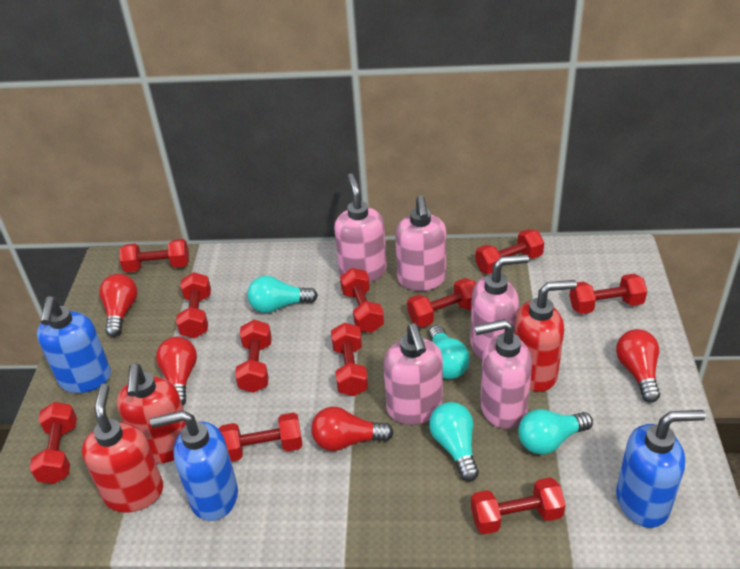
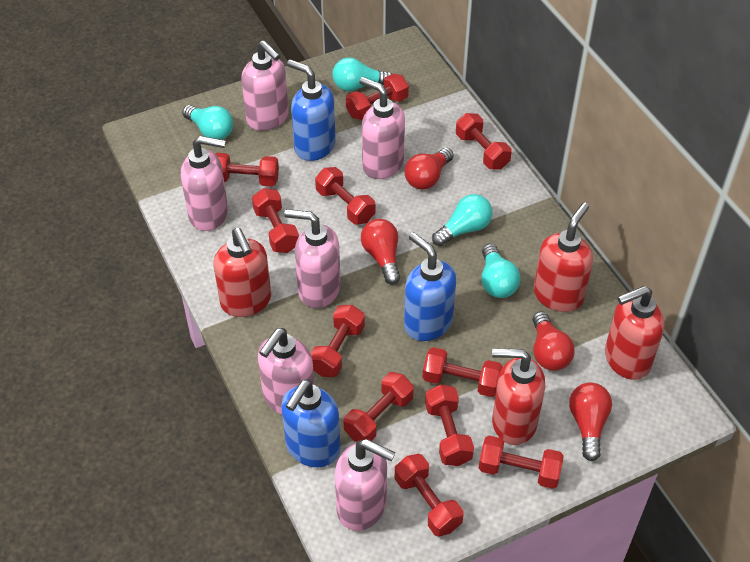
pink soap dispenser: 5 -> 6
red soap dispenser: 3 -> 4

